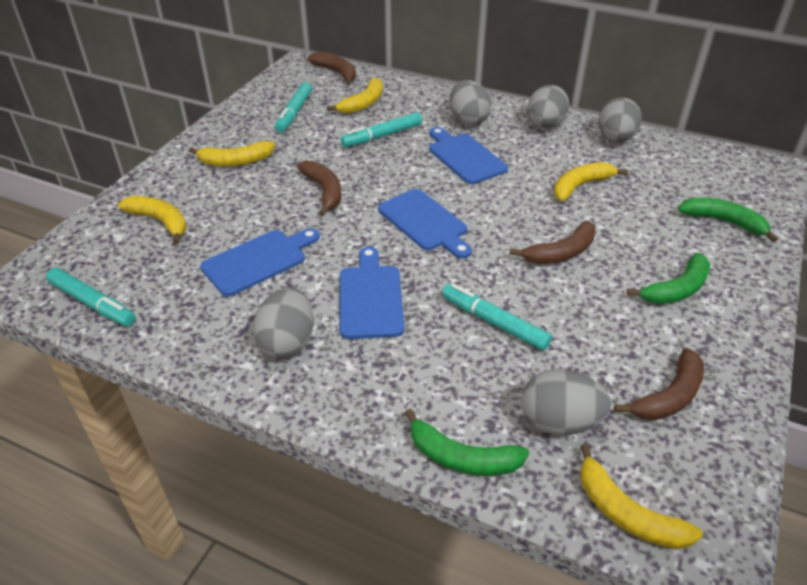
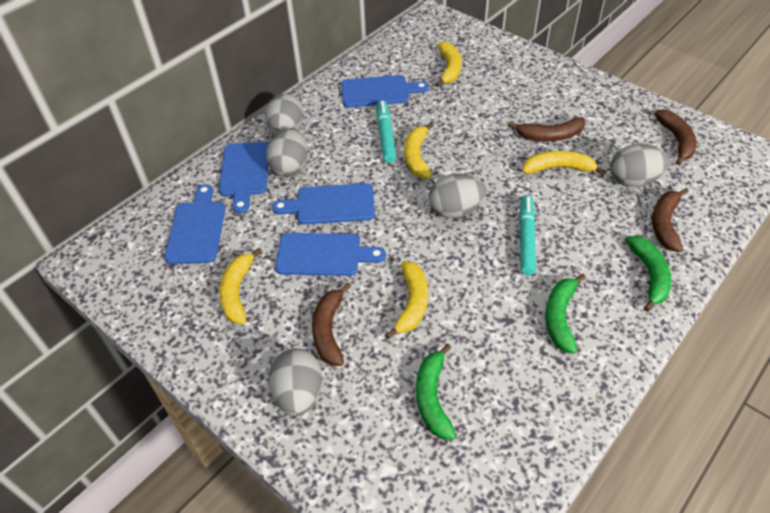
blue cutting board: 4 -> 5
turquoise marker: 4 -> 2

